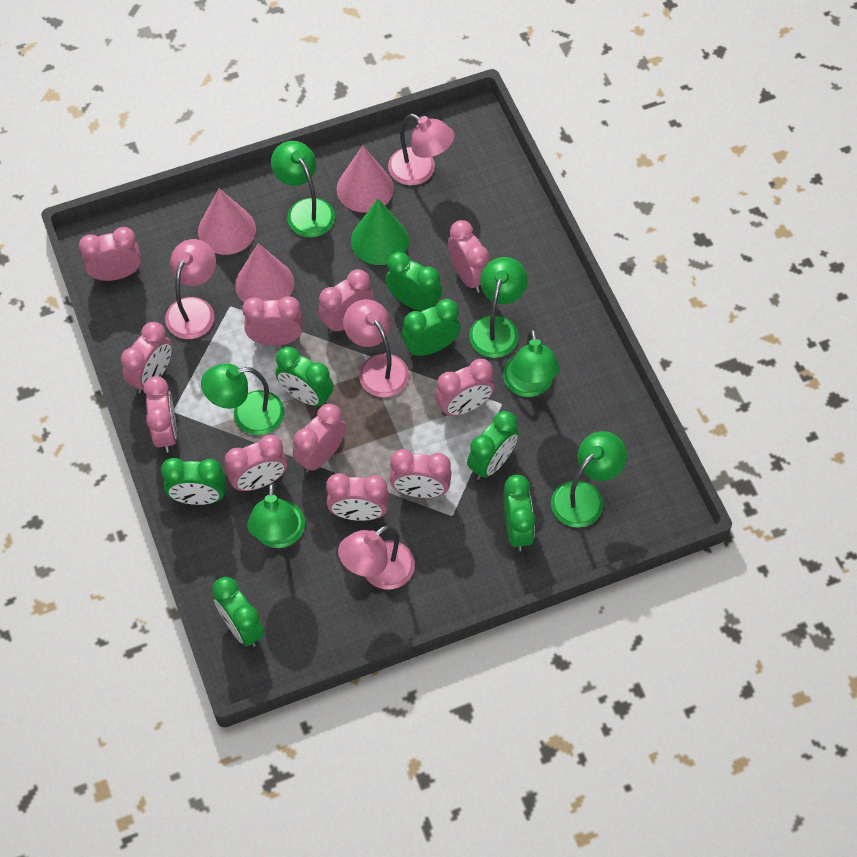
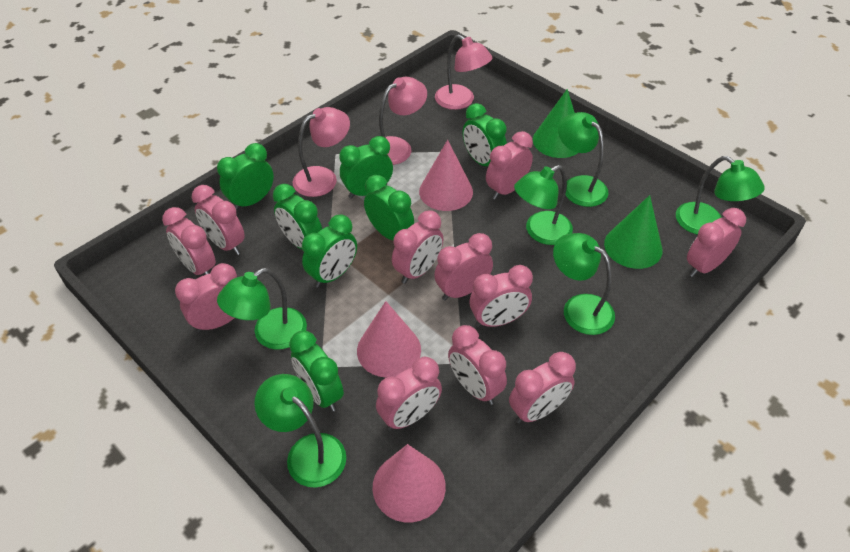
green cone: 1 -> 2
pink lamp: 4 -> 3

